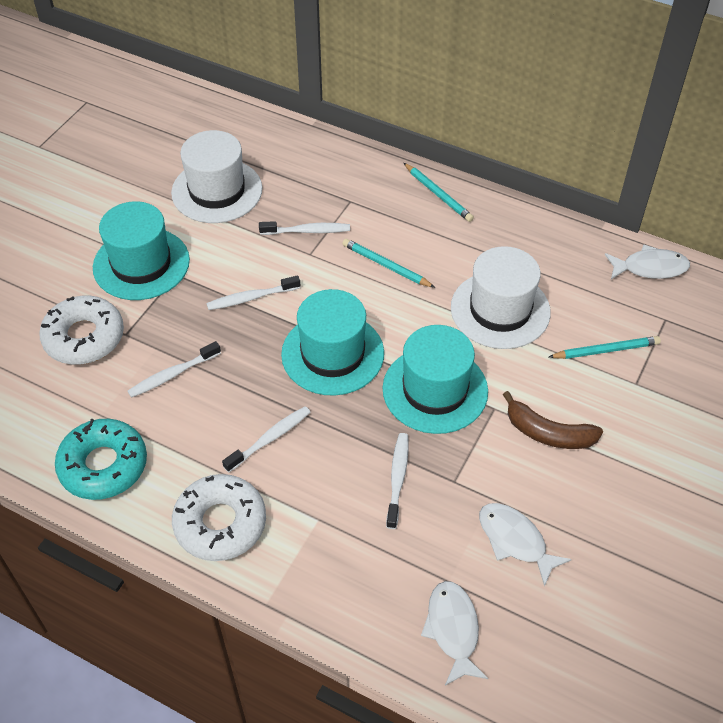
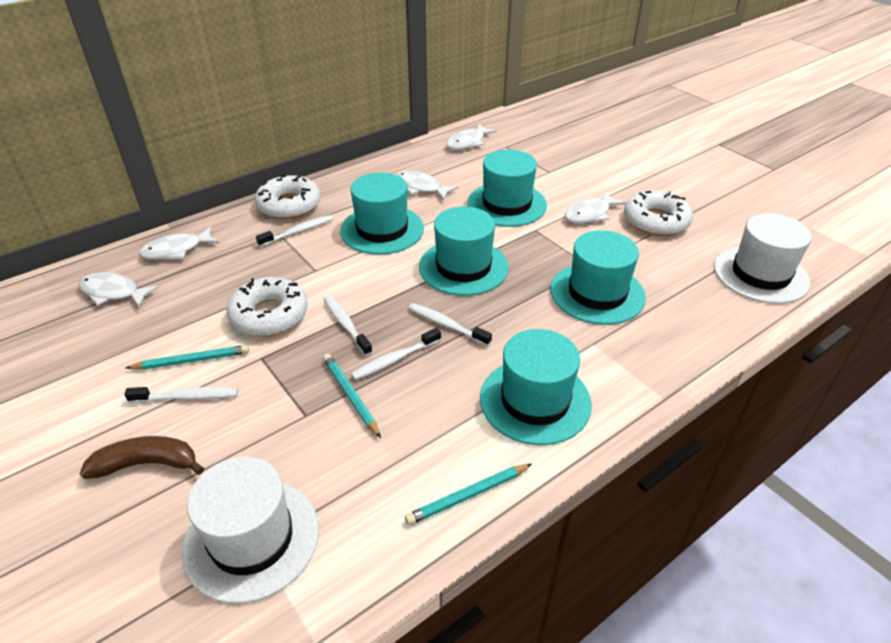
turquoise donut: 1 -> 0
turquoise hat: 3 -> 5
white donut: 2 -> 3
white fish: 3 -> 5

